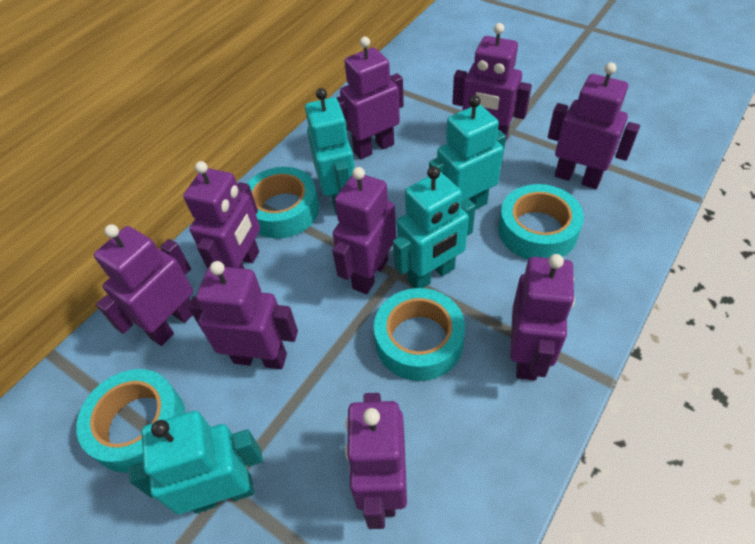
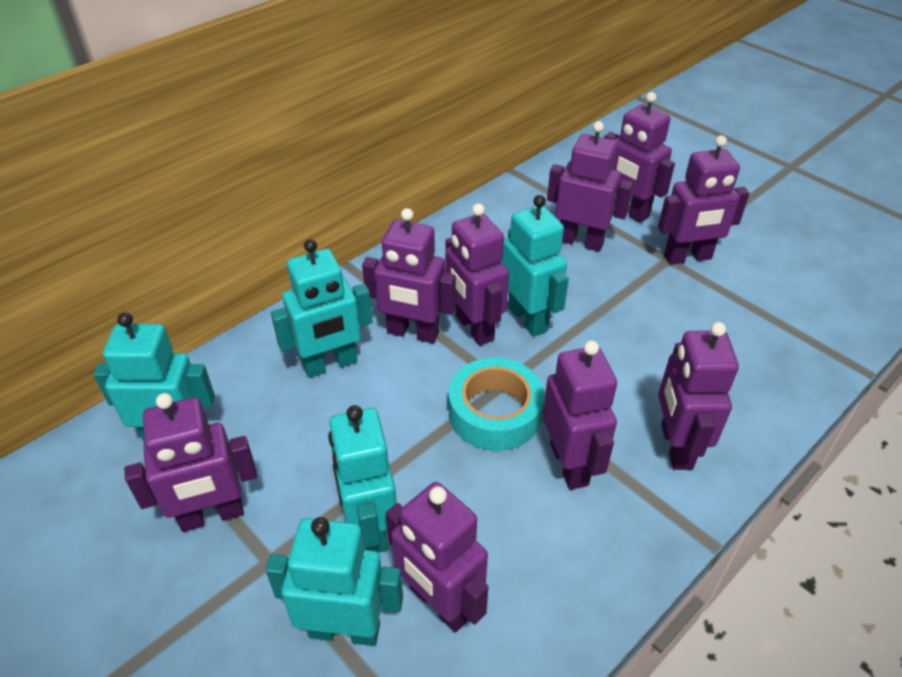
turquoise robot: 4 -> 5
turquoise tape: 4 -> 1

